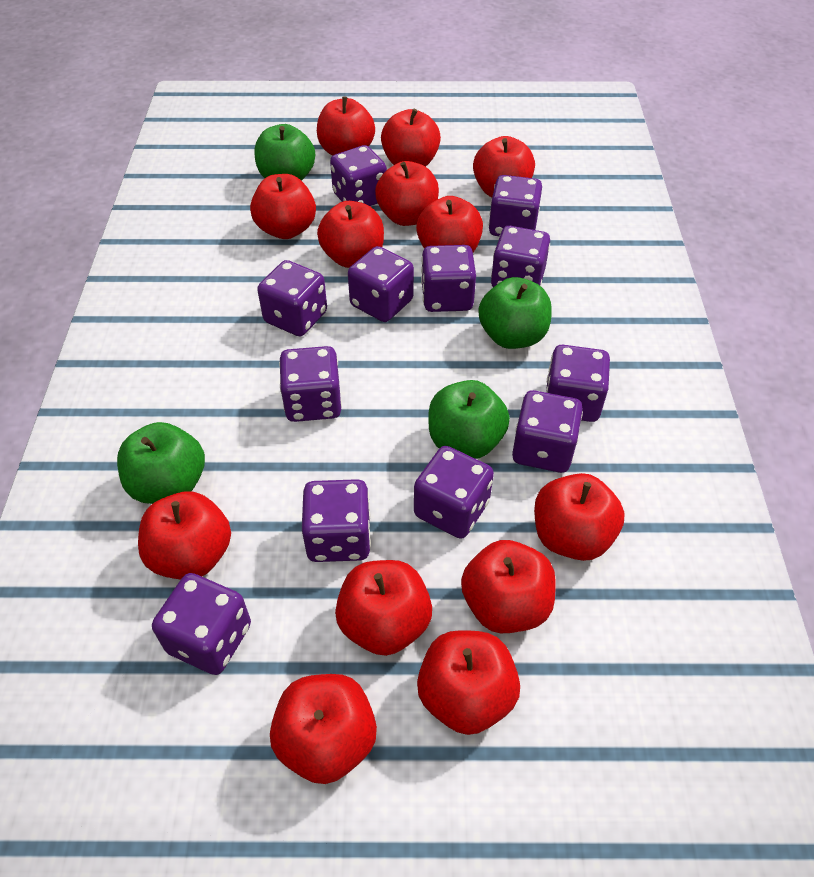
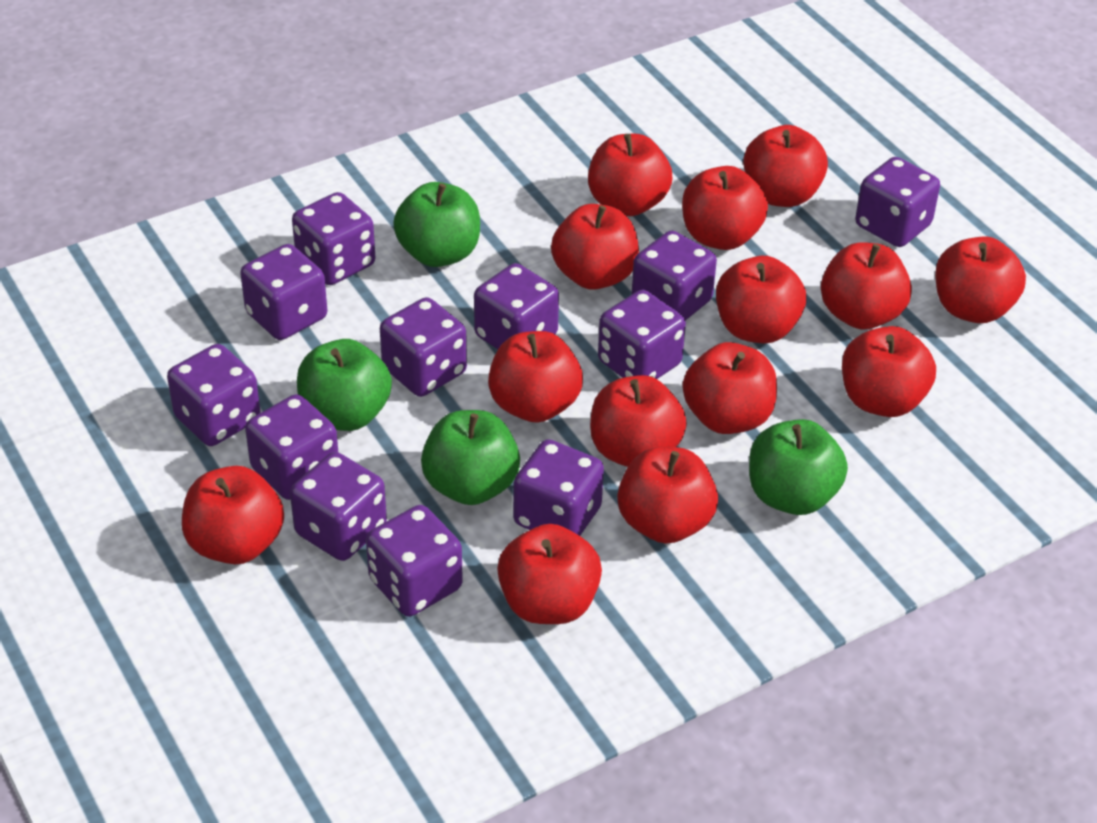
red apple: 13 -> 14

